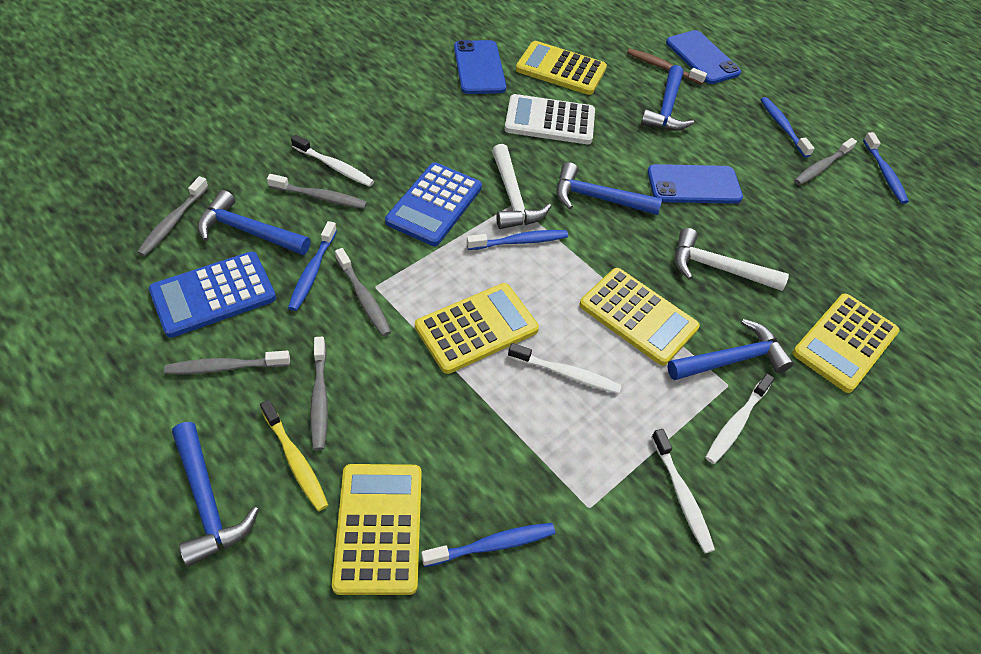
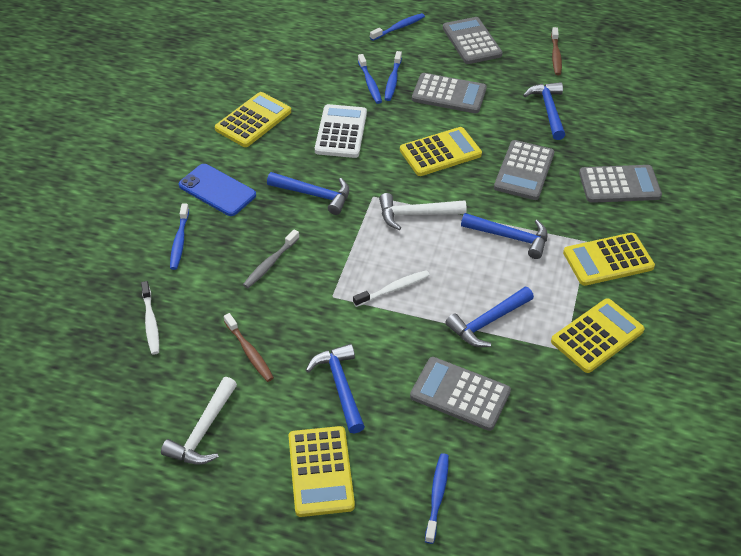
blue calculator: 2 -> 0
blue phone: 3 -> 1
brown toothbrush: 1 -> 2
grey calculator: 0 -> 5
grey toothbrush: 6 -> 1
white toothbrush: 4 -> 2
yellow toothbrush: 1 -> 0

